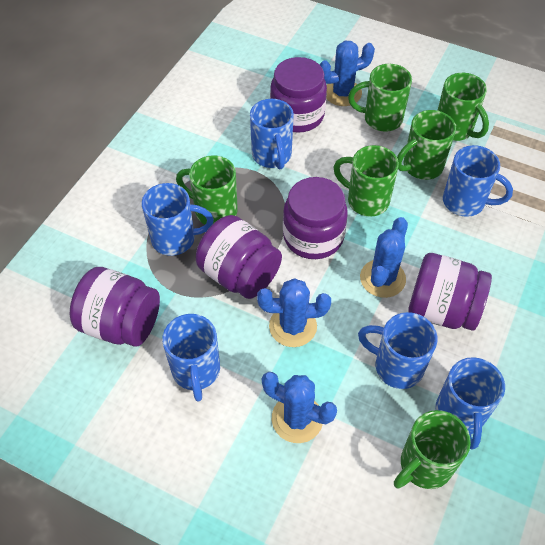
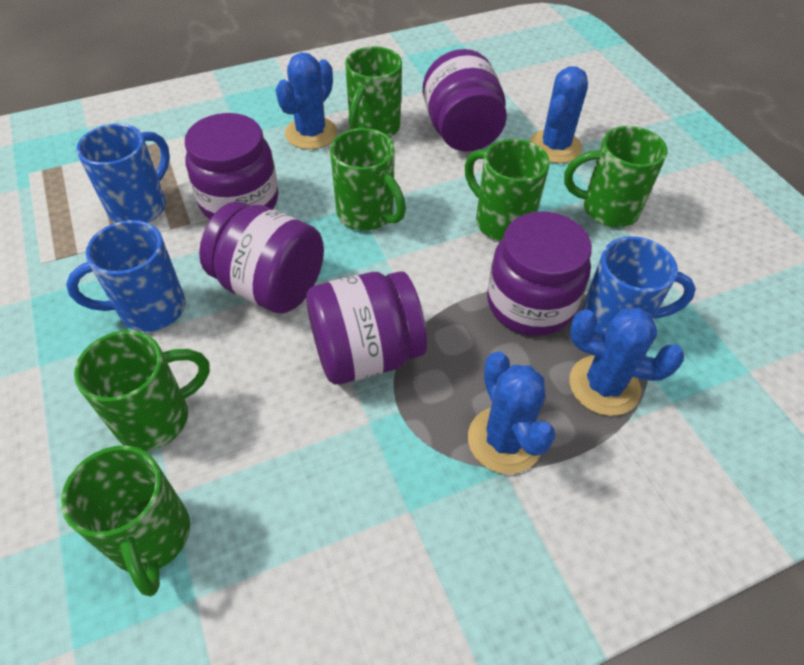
blue mug: 6 -> 3

